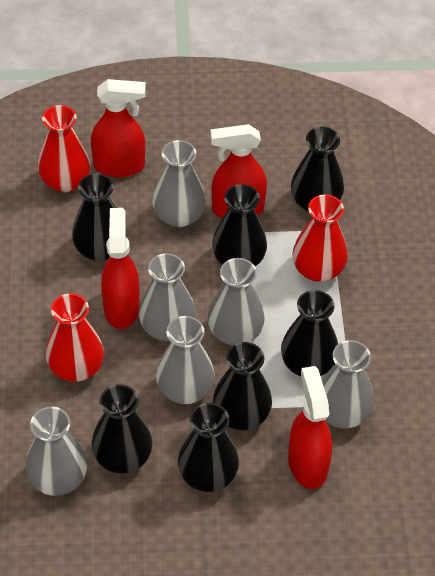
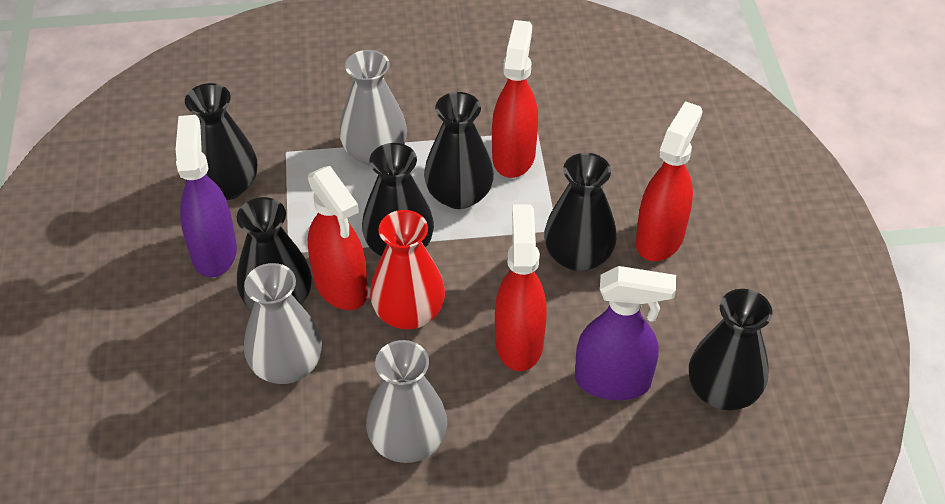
black vase: 7 -> 6
grey vase: 6 -> 3
purple spray bottle: 0 -> 2
red vase: 3 -> 1

